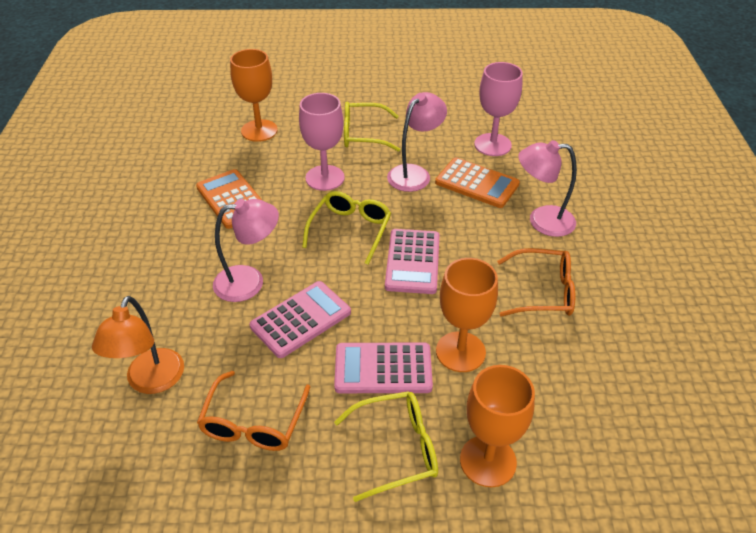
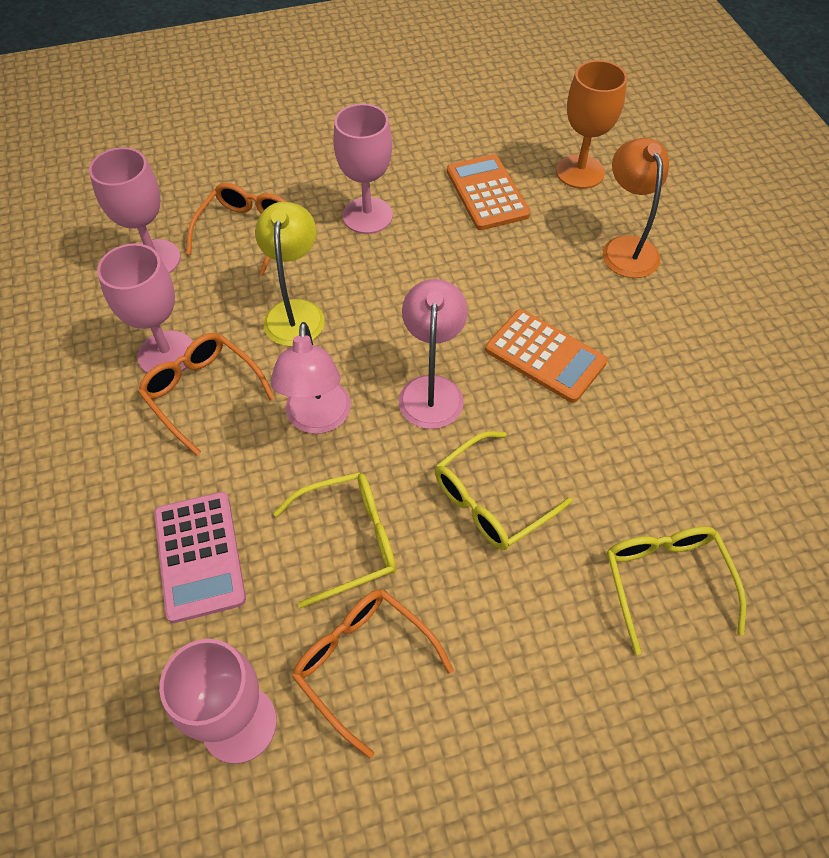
orange glasses: 2 -> 3
orange goblet: 3 -> 1
pink calculator: 3 -> 1
pink goblet: 2 -> 4
pink lamp: 3 -> 2
yellow lamp: 0 -> 1

